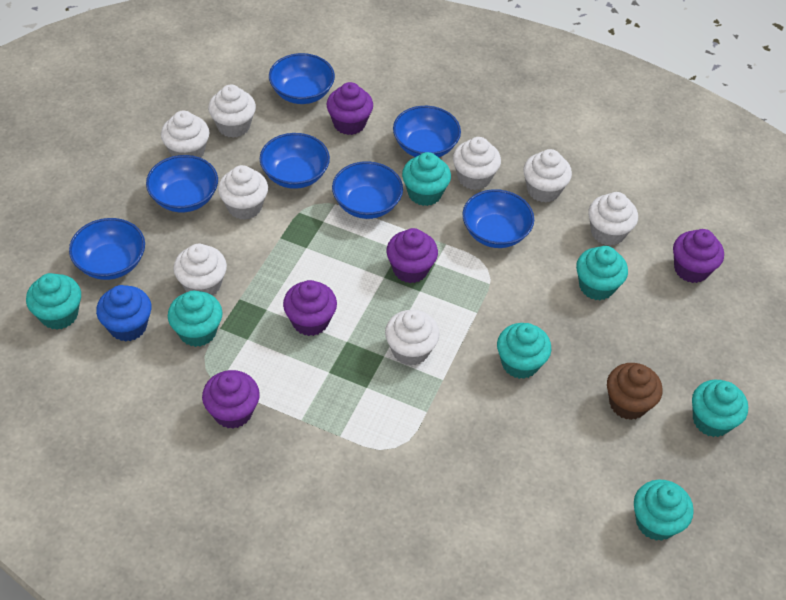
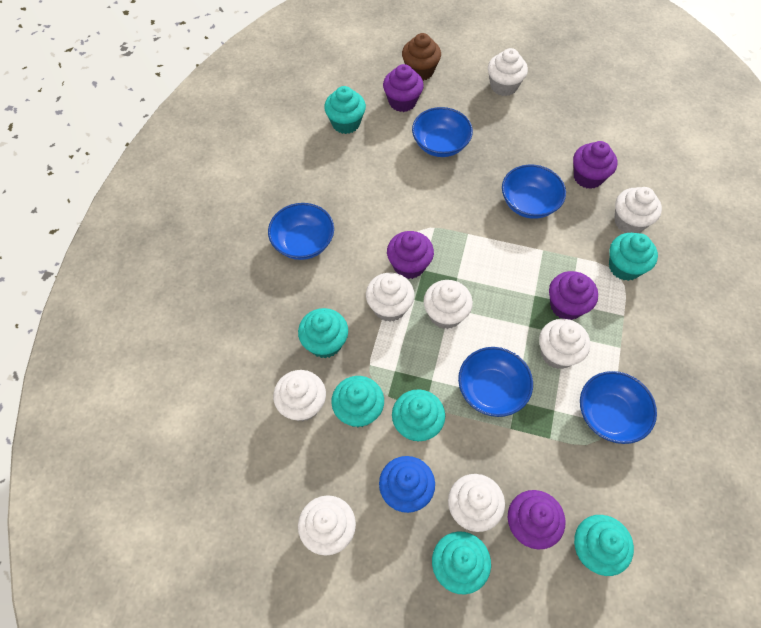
blue bowl: 7 -> 5

